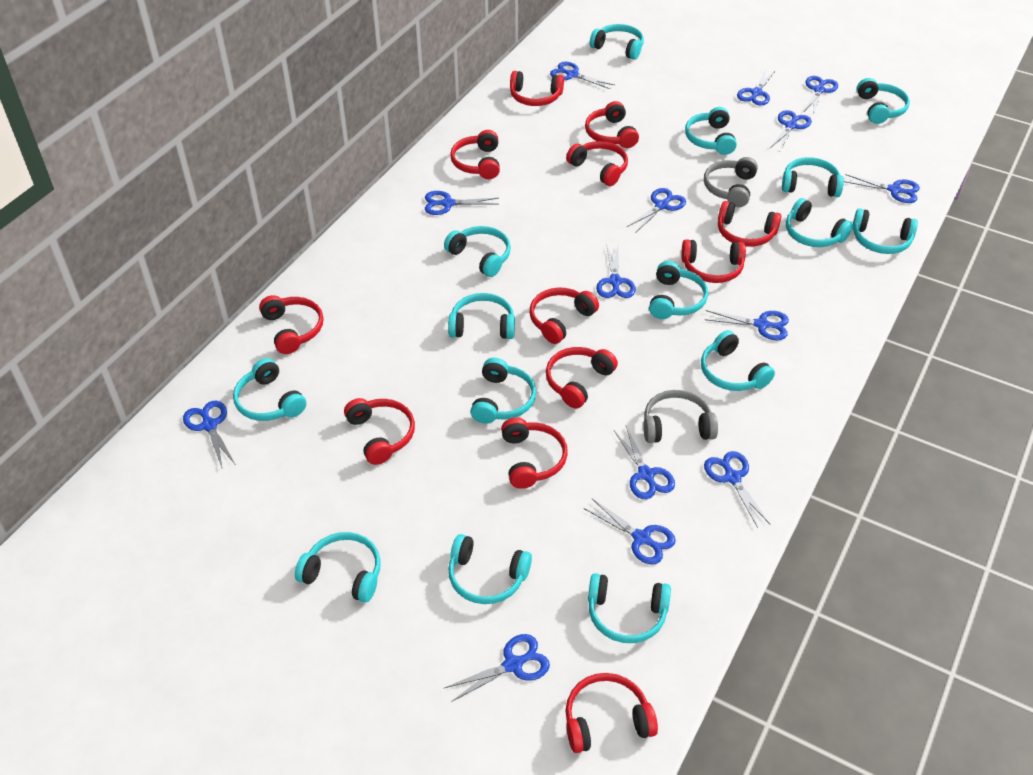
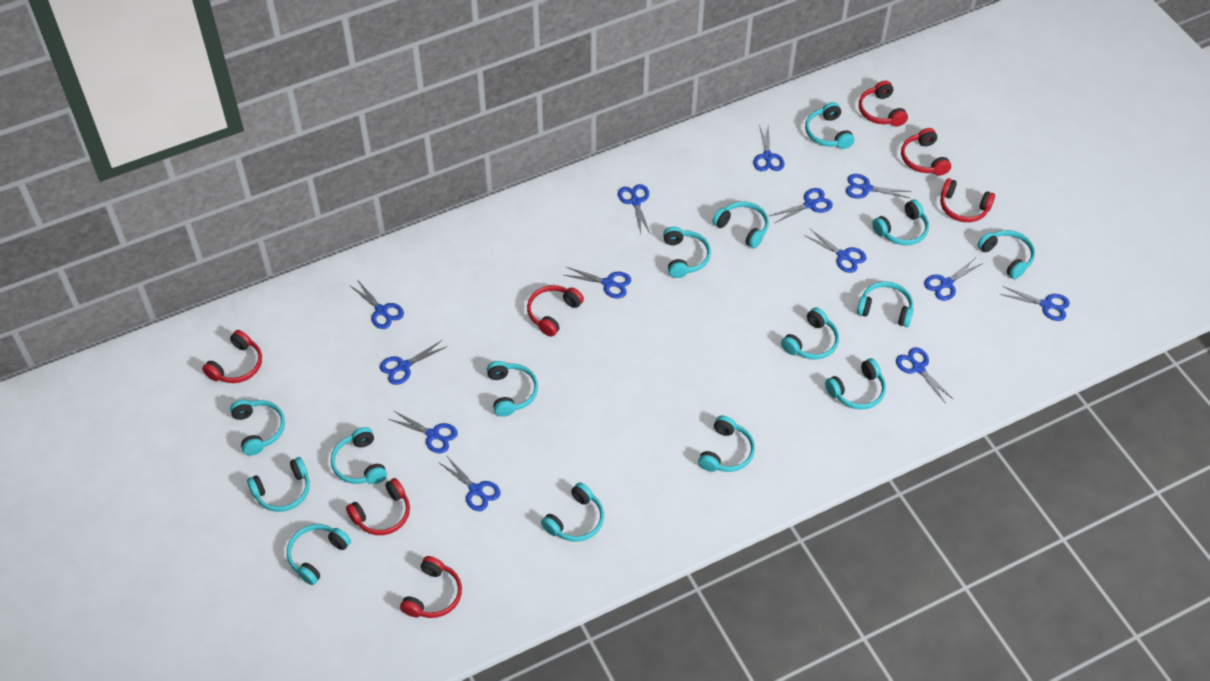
blue scissors: 14 -> 13
grey headphones: 2 -> 0
red headphones: 12 -> 7

